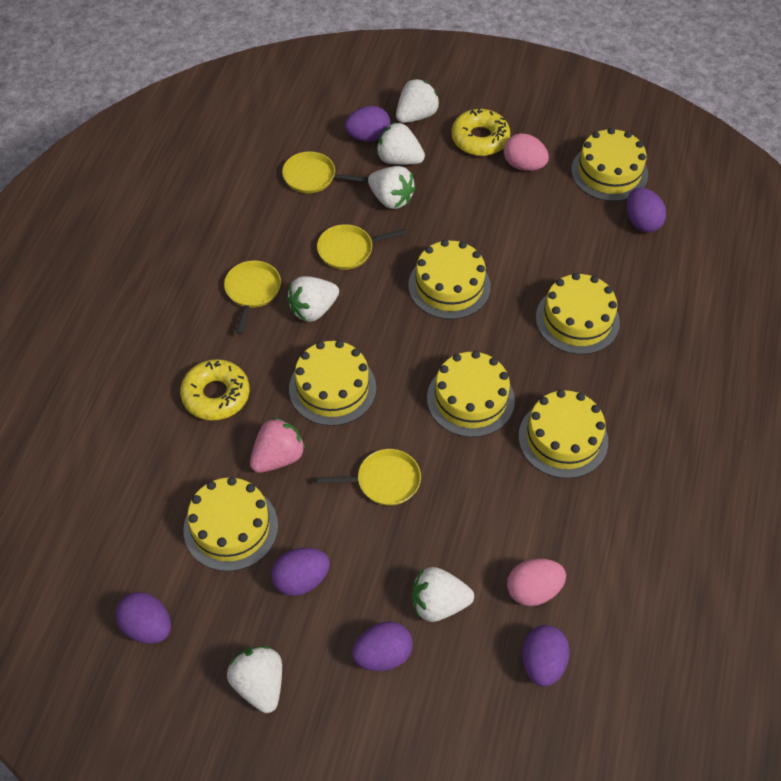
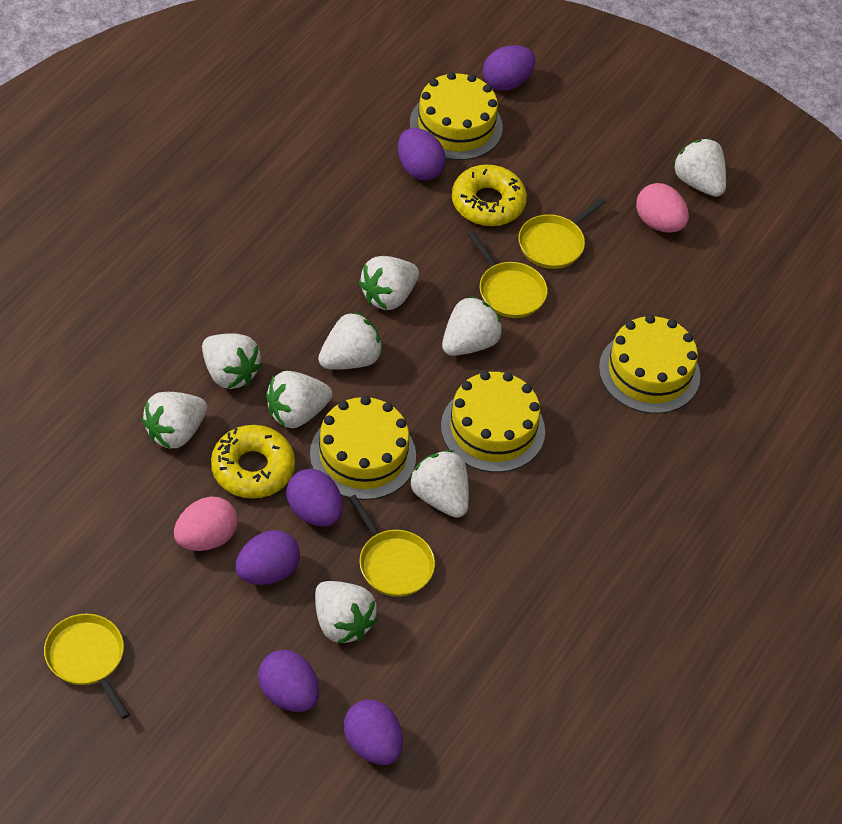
pink strawberry: 1 -> 0
white strawberry: 6 -> 9
yellow cake: 7 -> 4

